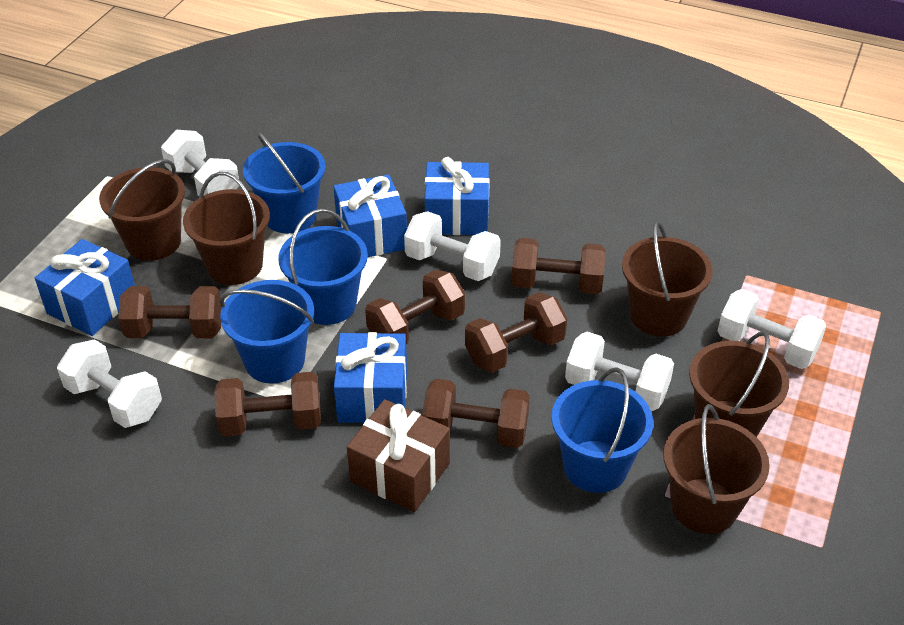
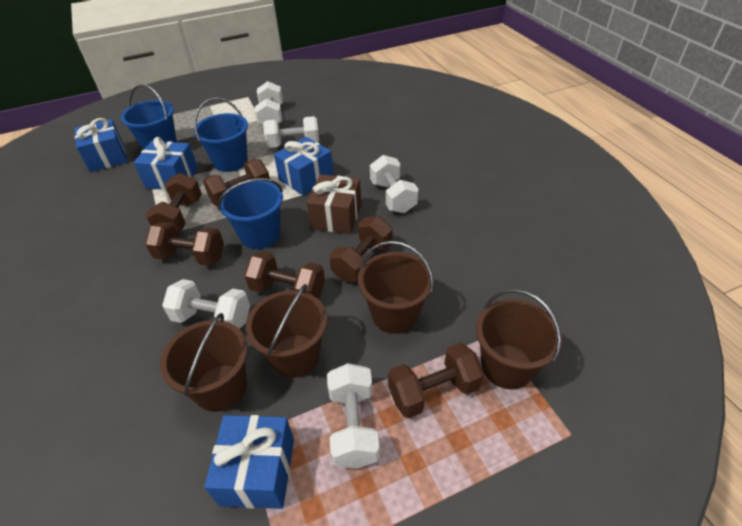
blue bucket: 4 -> 3
brown bucket: 5 -> 4

